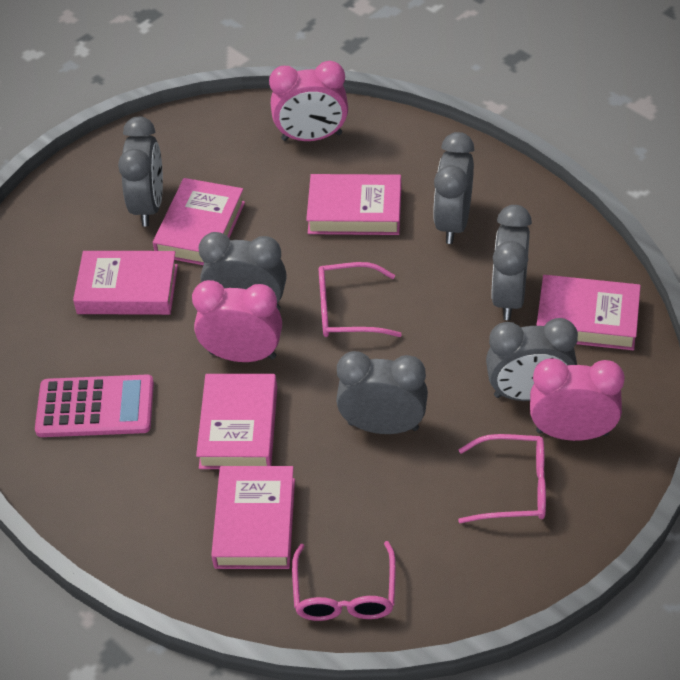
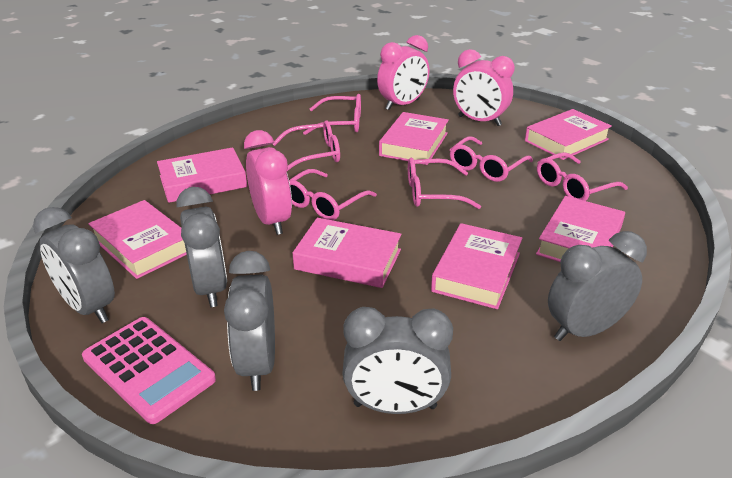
grey clock: 6 -> 5
pink book: 6 -> 7
pink glasses: 3 -> 6

